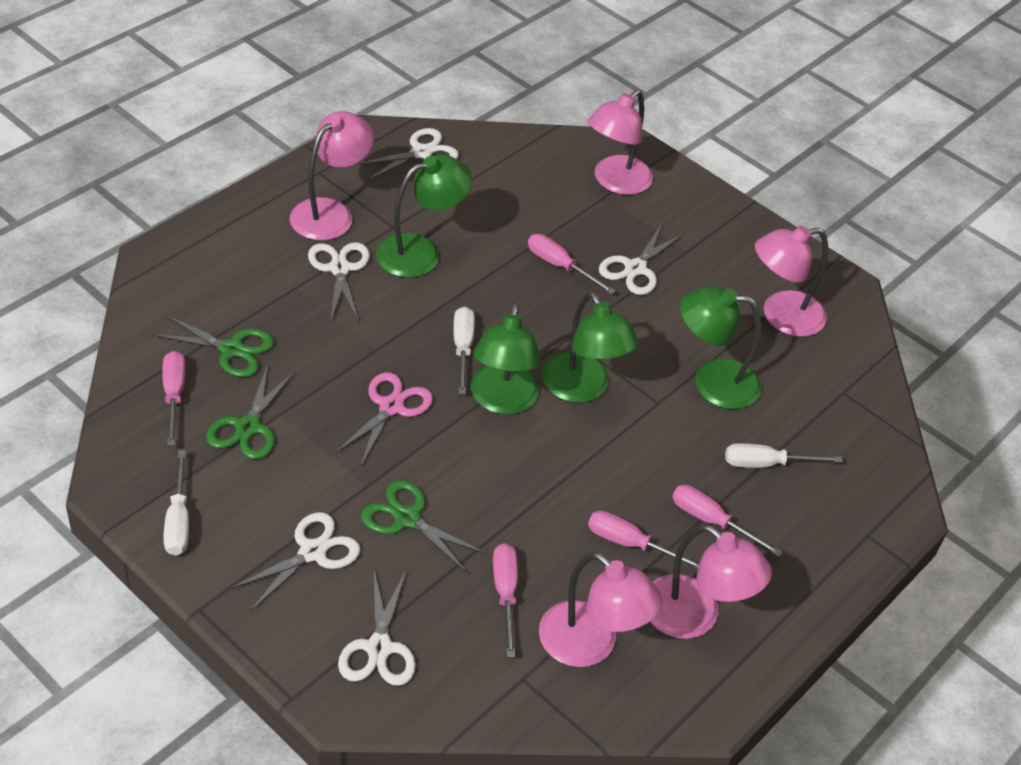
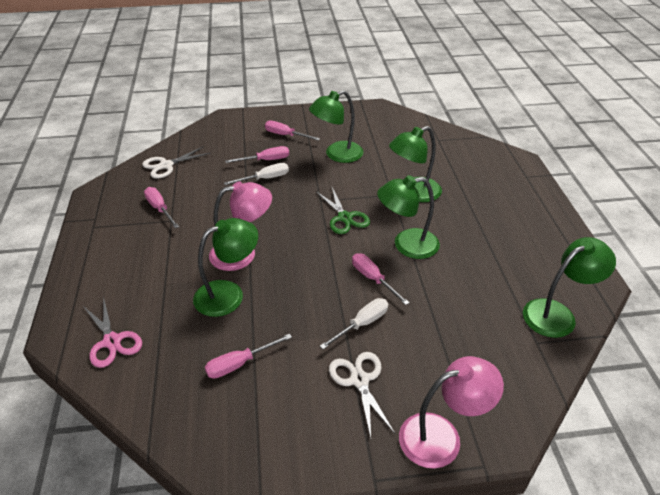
green lamp: 4 -> 5
green scissors: 3 -> 1
pink lamp: 5 -> 2
white scissors: 5 -> 2
white screwdriver: 3 -> 2

